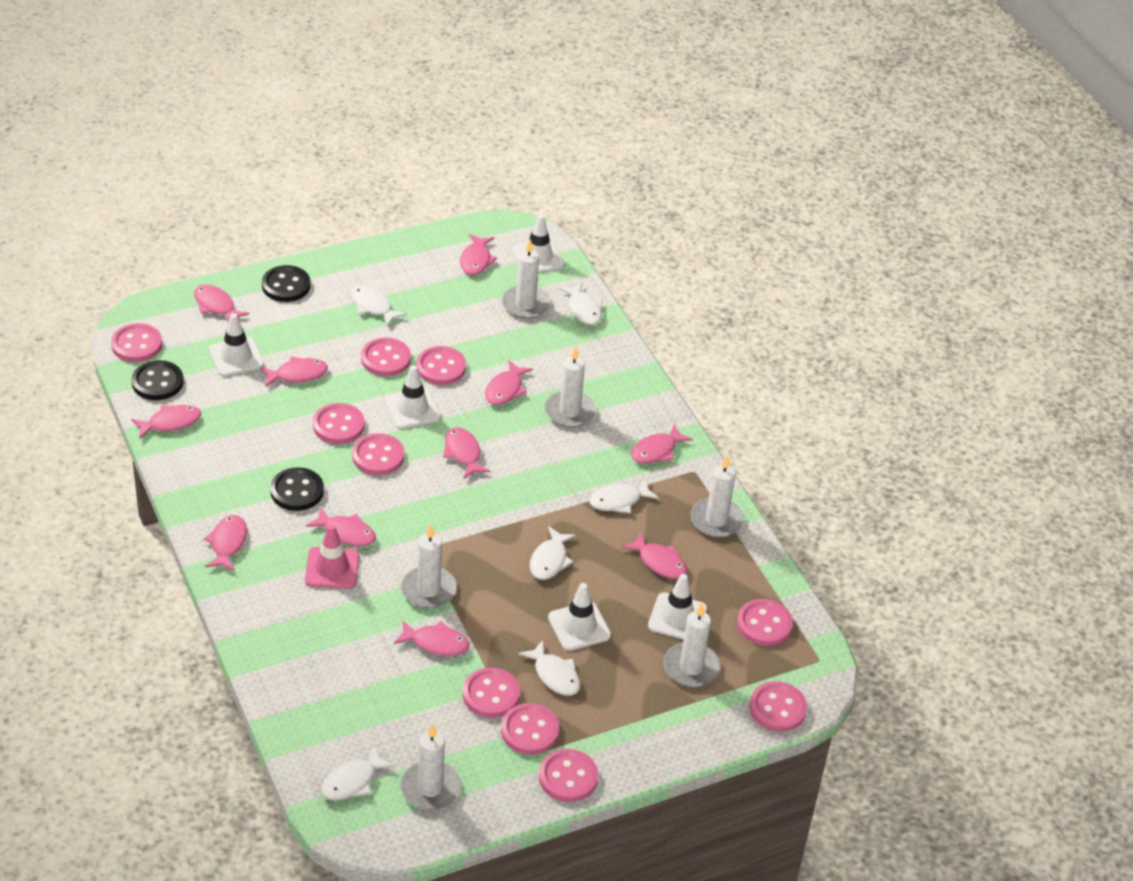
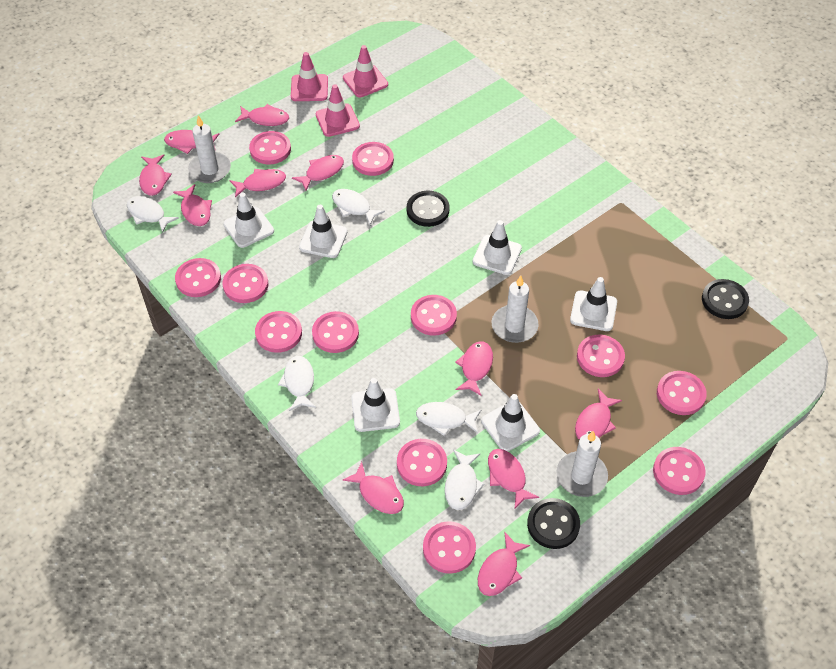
pink button: 10 -> 12
pink traffic cone: 1 -> 3
white candle: 6 -> 3
white fish: 6 -> 5
white traffic cone: 5 -> 6

